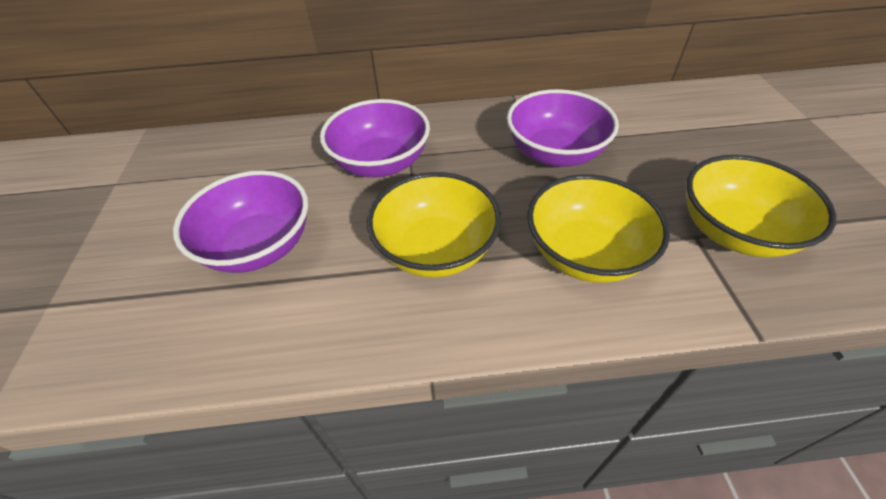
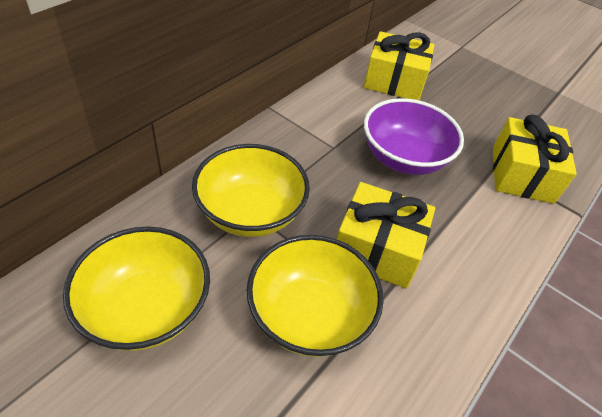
purple bowl: 3 -> 1
yellow gift: 0 -> 3

